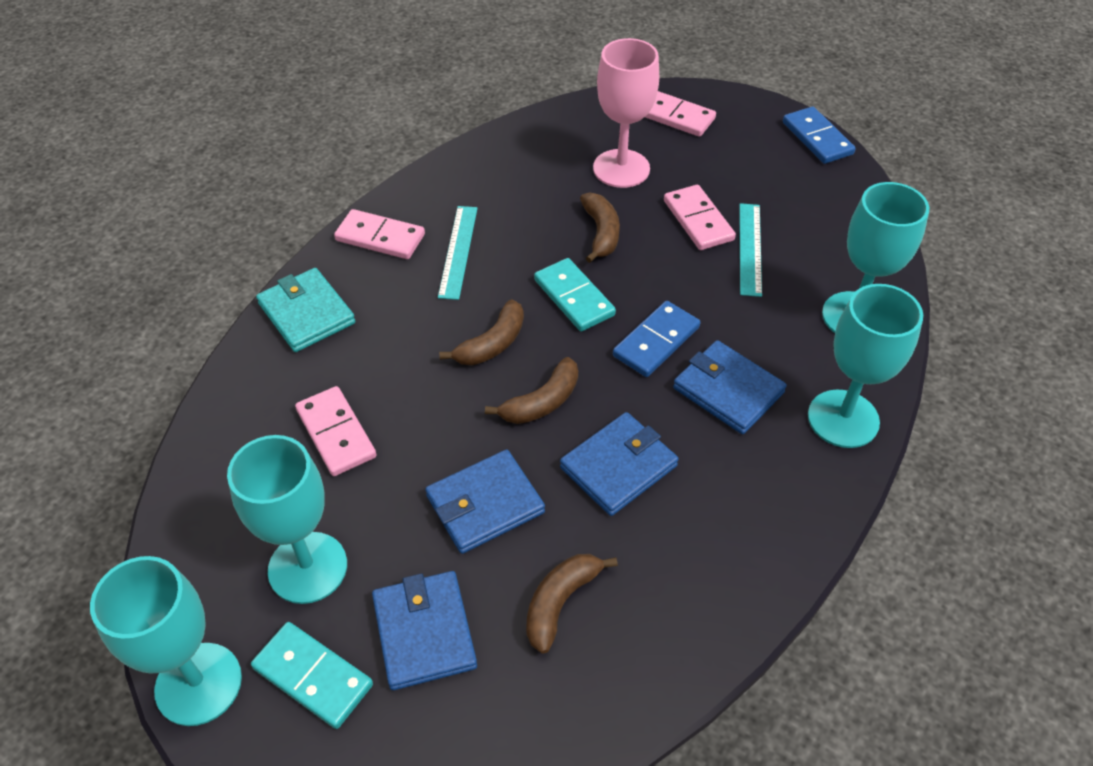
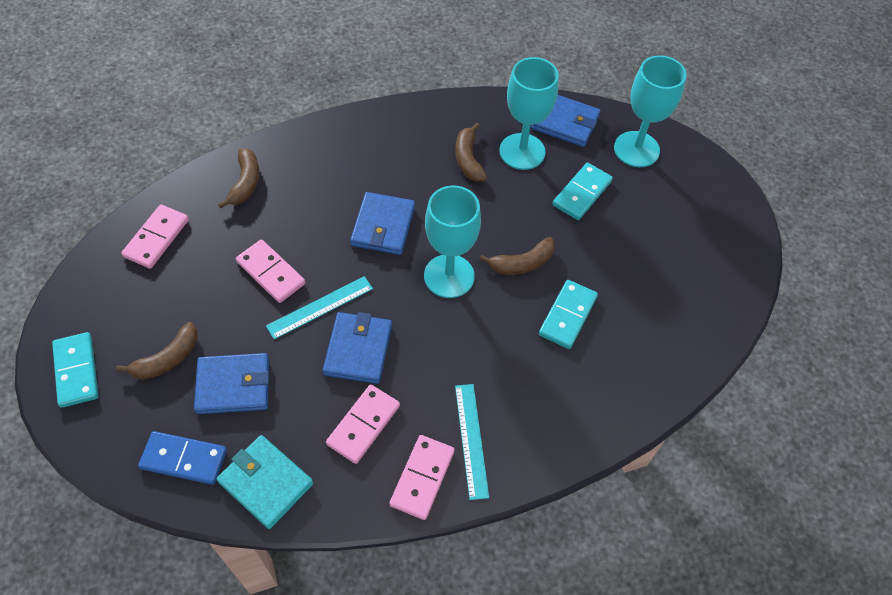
blue domino: 2 -> 1
pink goblet: 1 -> 0
turquoise domino: 2 -> 3
turquoise goblet: 4 -> 3

